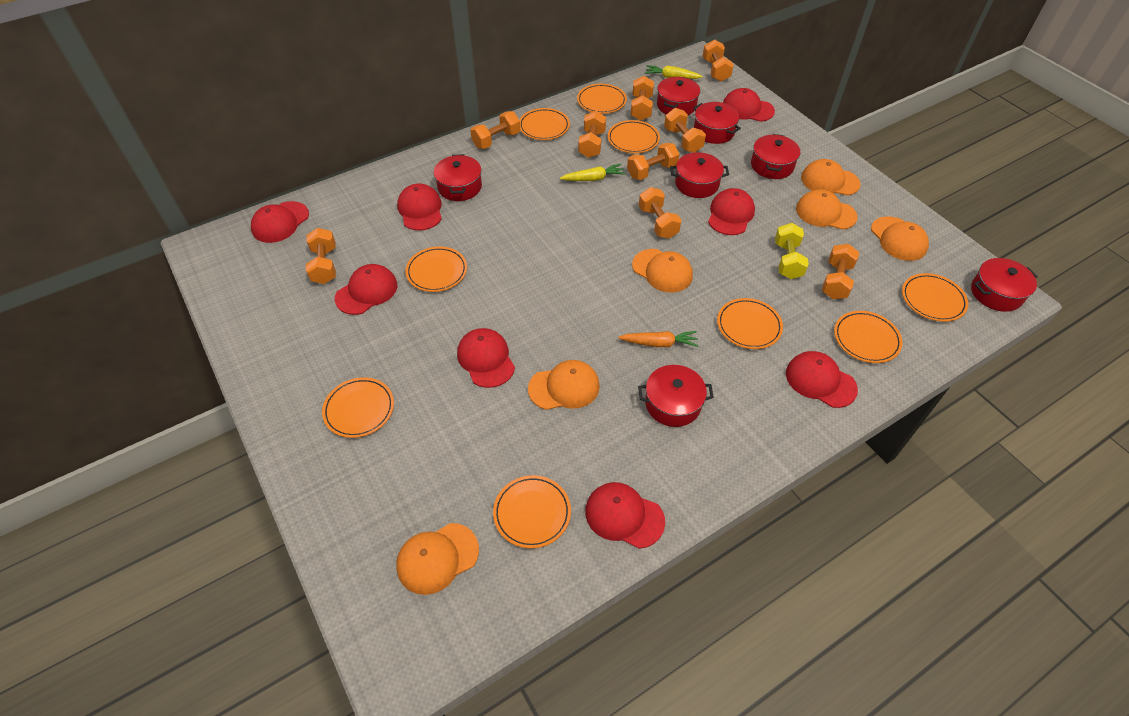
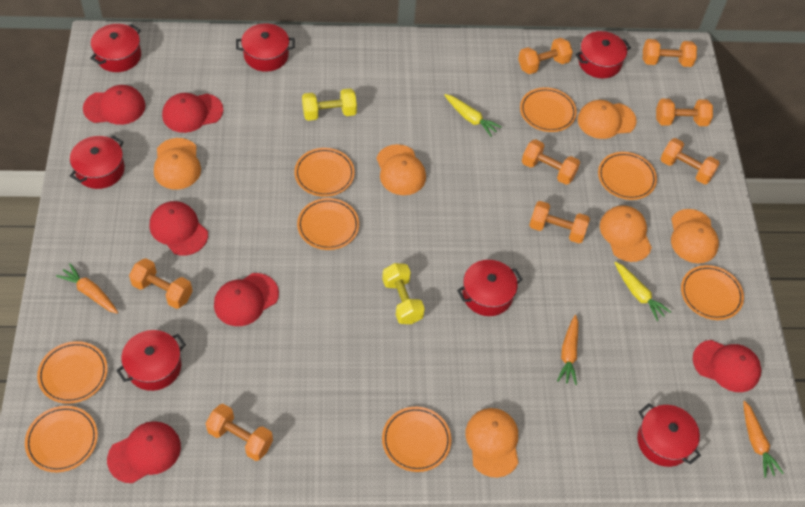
orange carrot: 1 -> 3
orange dumbbell: 9 -> 8
orange plate: 9 -> 8
red cap: 8 -> 6
yellow dumbbell: 1 -> 2

